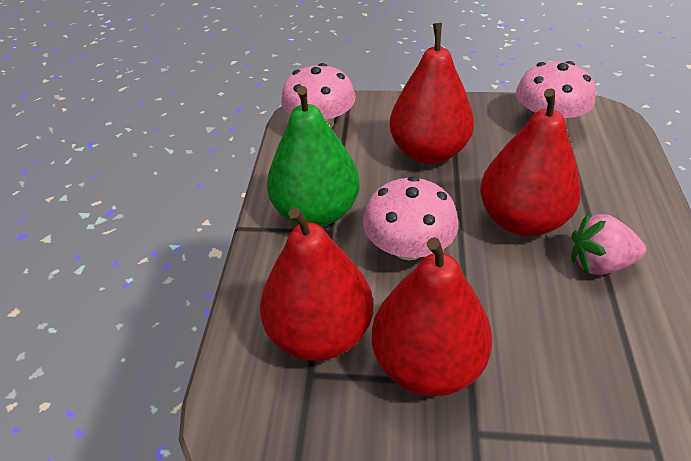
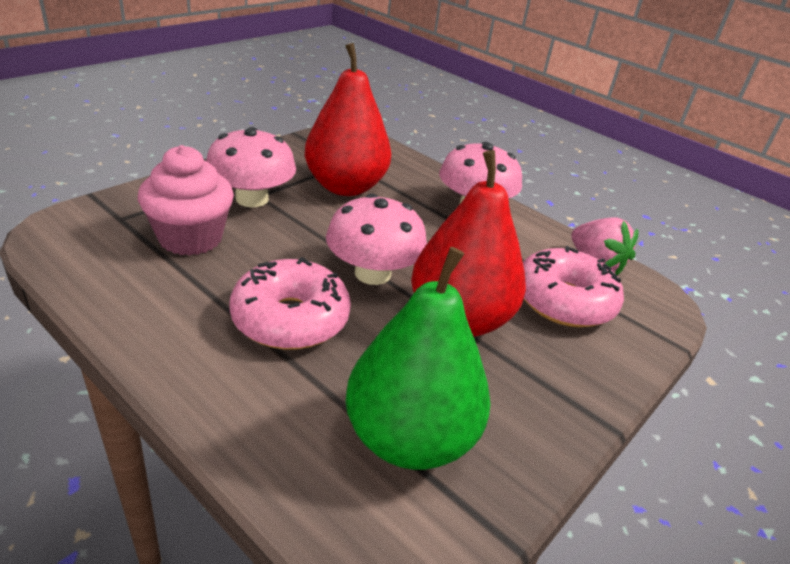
pink cupcake: 0 -> 1
pink donut: 0 -> 2
red pear: 4 -> 2

